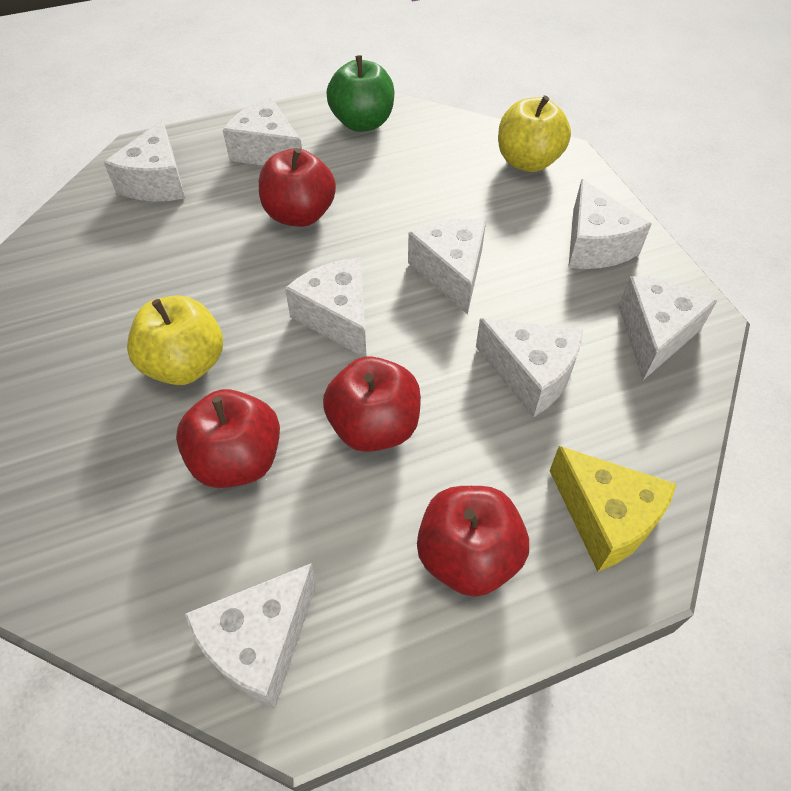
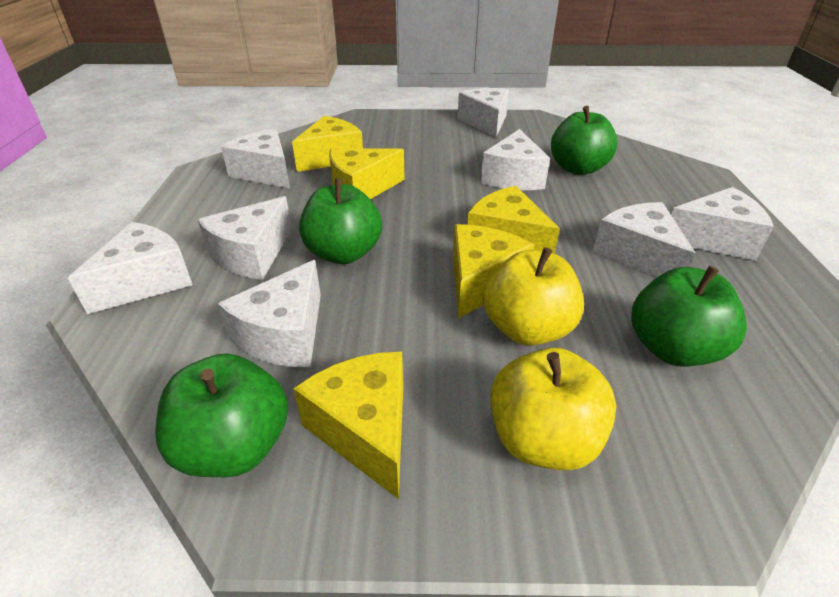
green apple: 1 -> 4
red apple: 4 -> 0
yellow cheese: 1 -> 5

